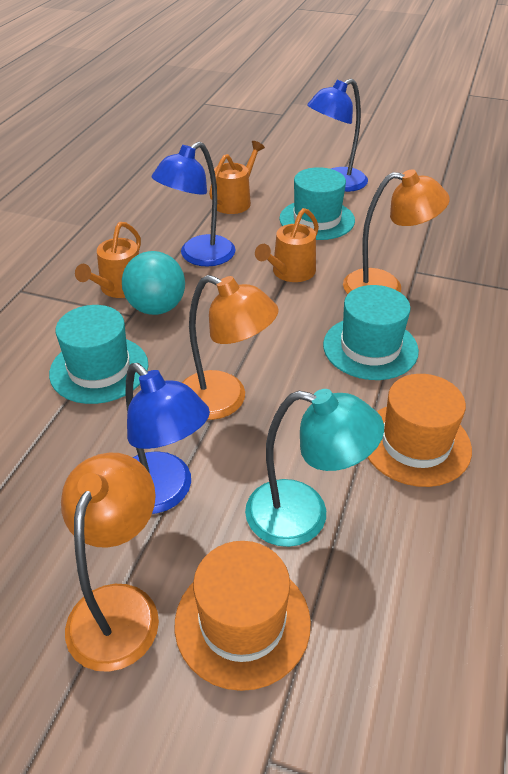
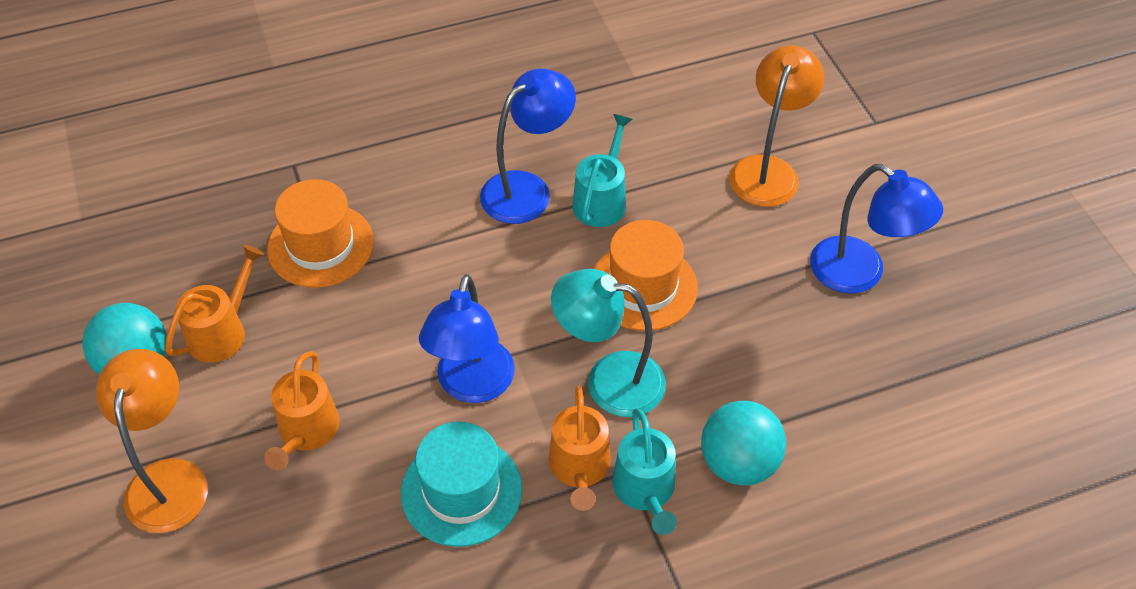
orange lamp: 3 -> 2
turquoise ball: 1 -> 2
turquoise hat: 3 -> 1
turquoise watering can: 0 -> 2

